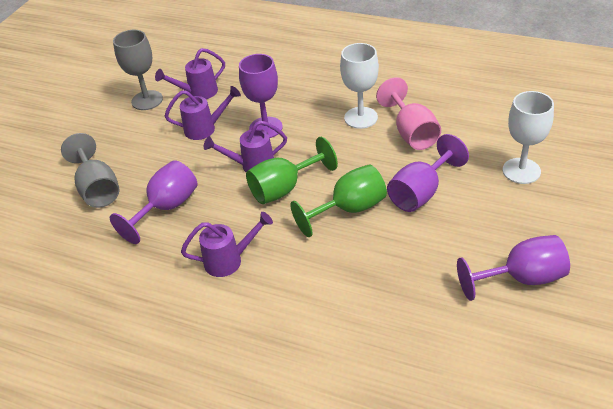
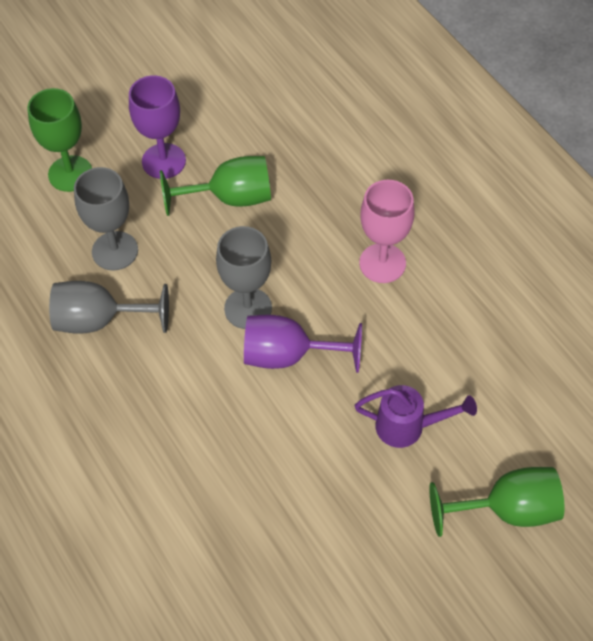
green goblet: 2 -> 3
grey goblet: 2 -> 3
purple goblet: 4 -> 2
purple watering can: 4 -> 1
white goblet: 2 -> 0

